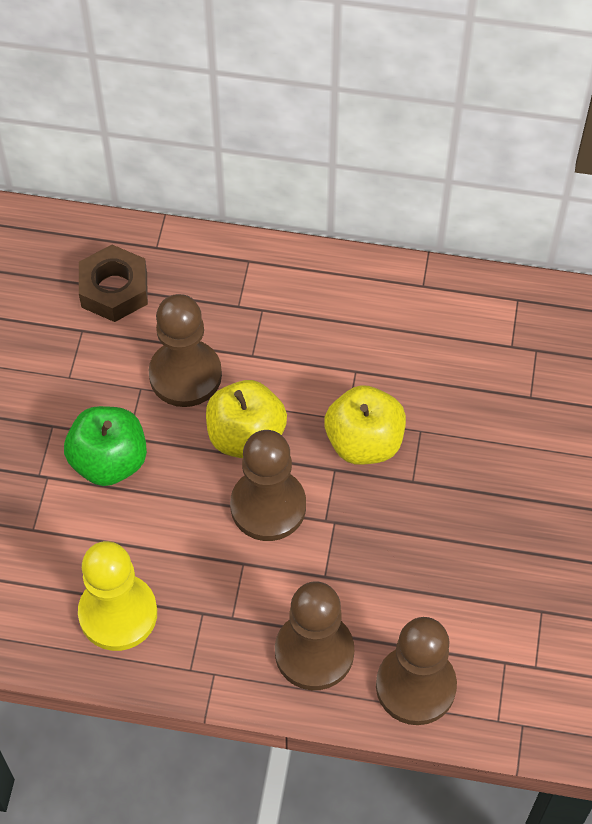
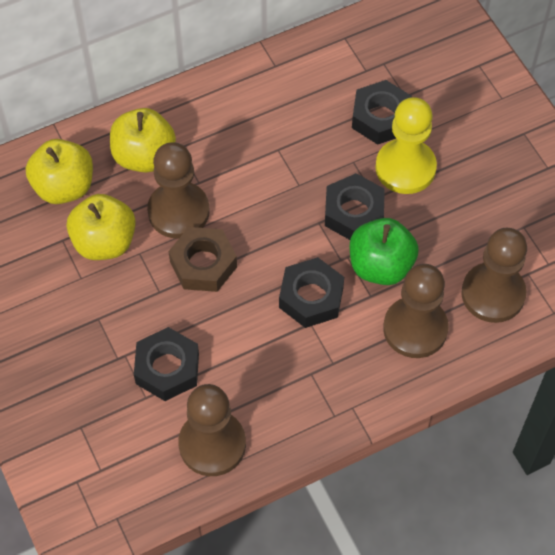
black nut: 0 -> 4
yellow apple: 2 -> 3

